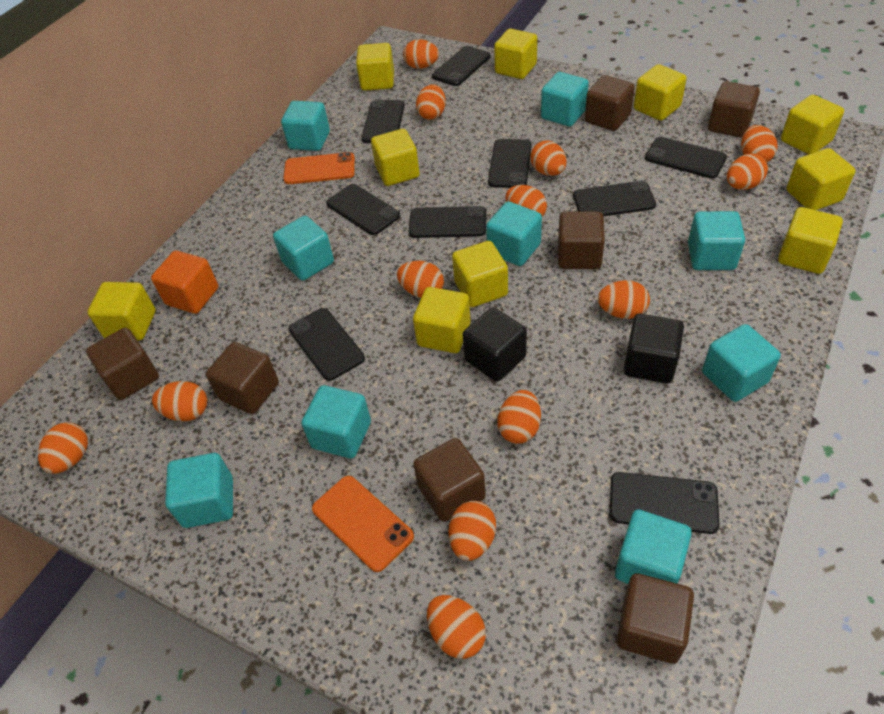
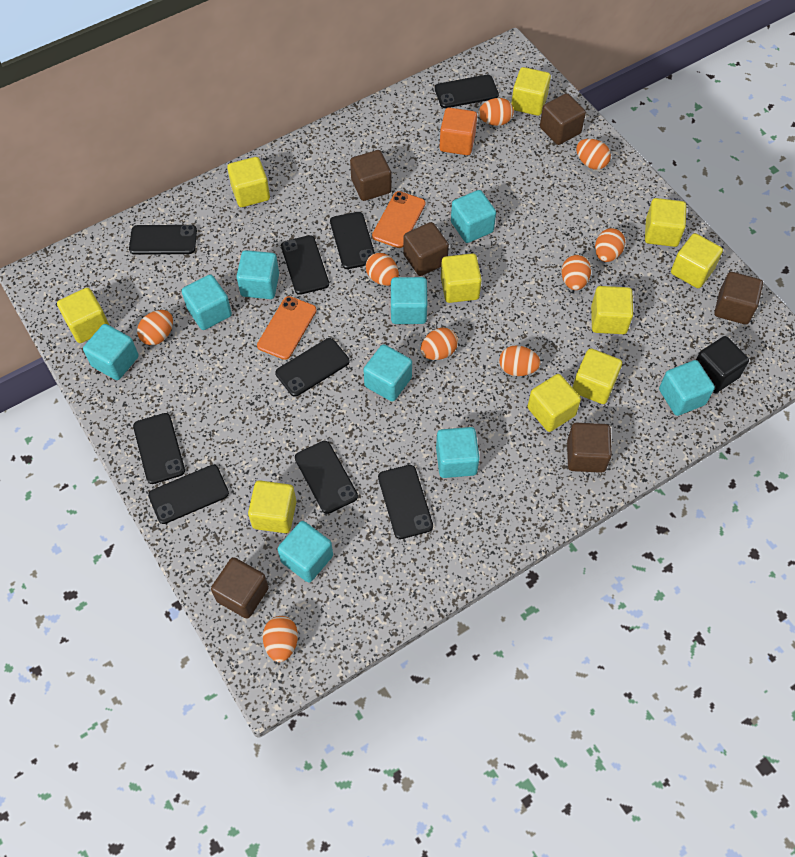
black cube: 2 -> 1
brown cube: 7 -> 6
orange egg: 13 -> 9

